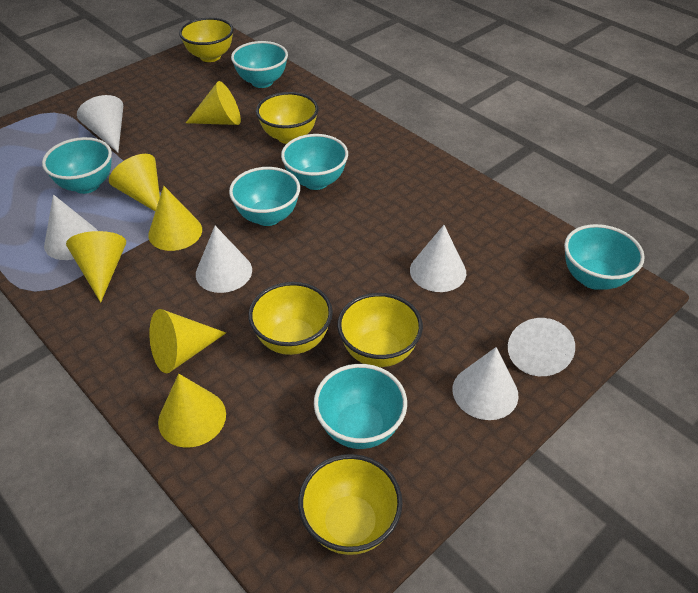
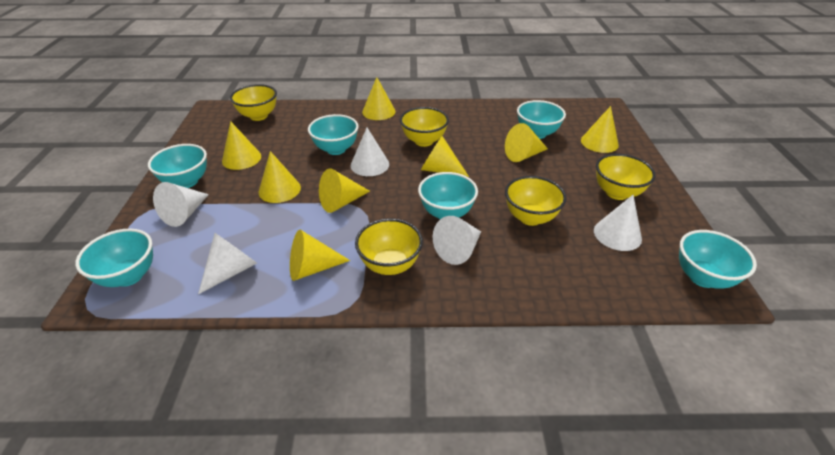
white cone: 6 -> 5
yellow cone: 6 -> 8

